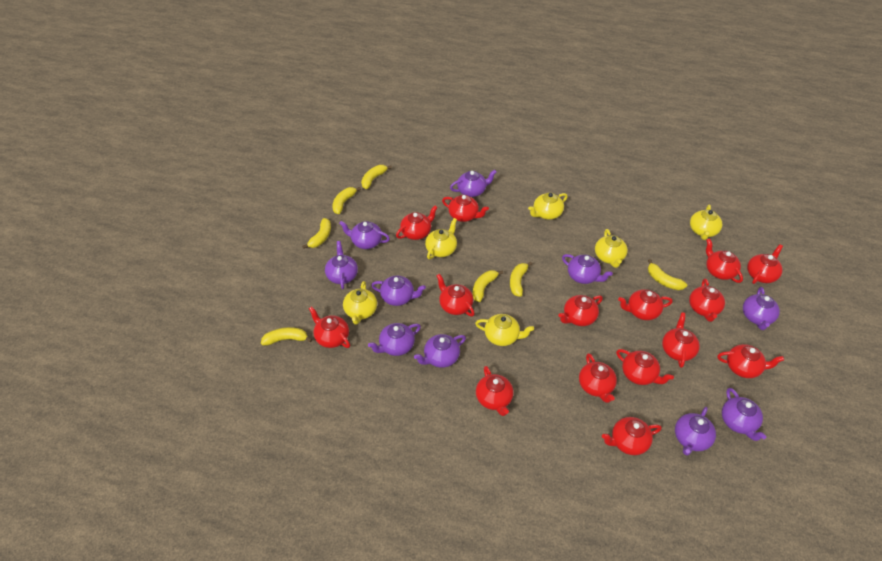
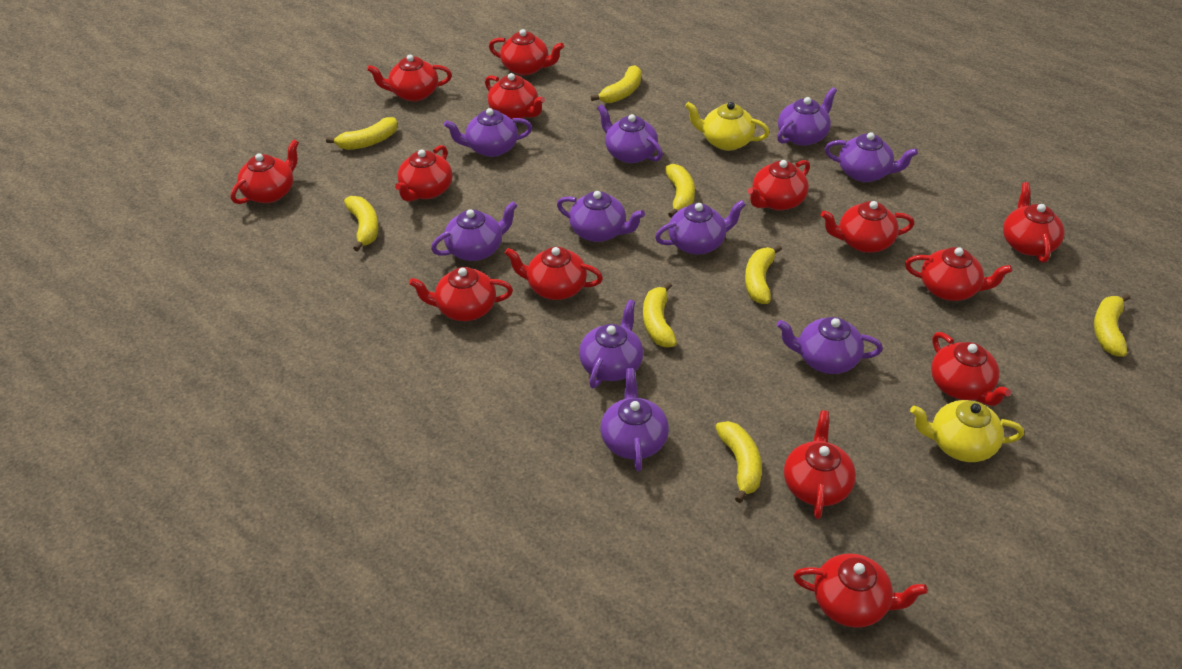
red teapot: 15 -> 14
yellow banana: 7 -> 8
yellow teapot: 6 -> 2

